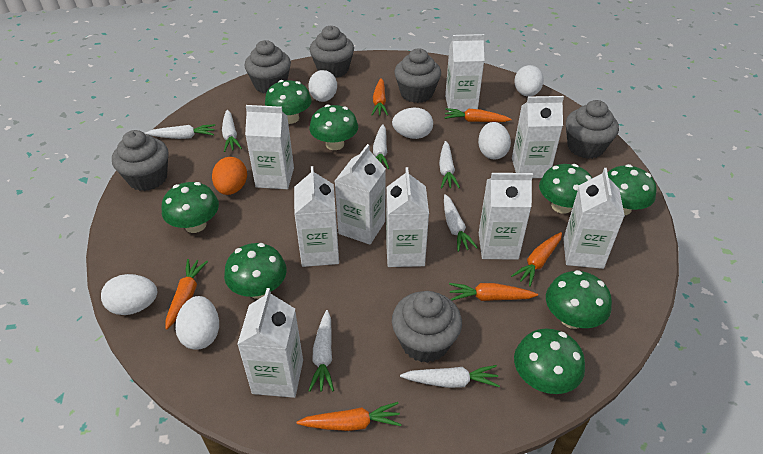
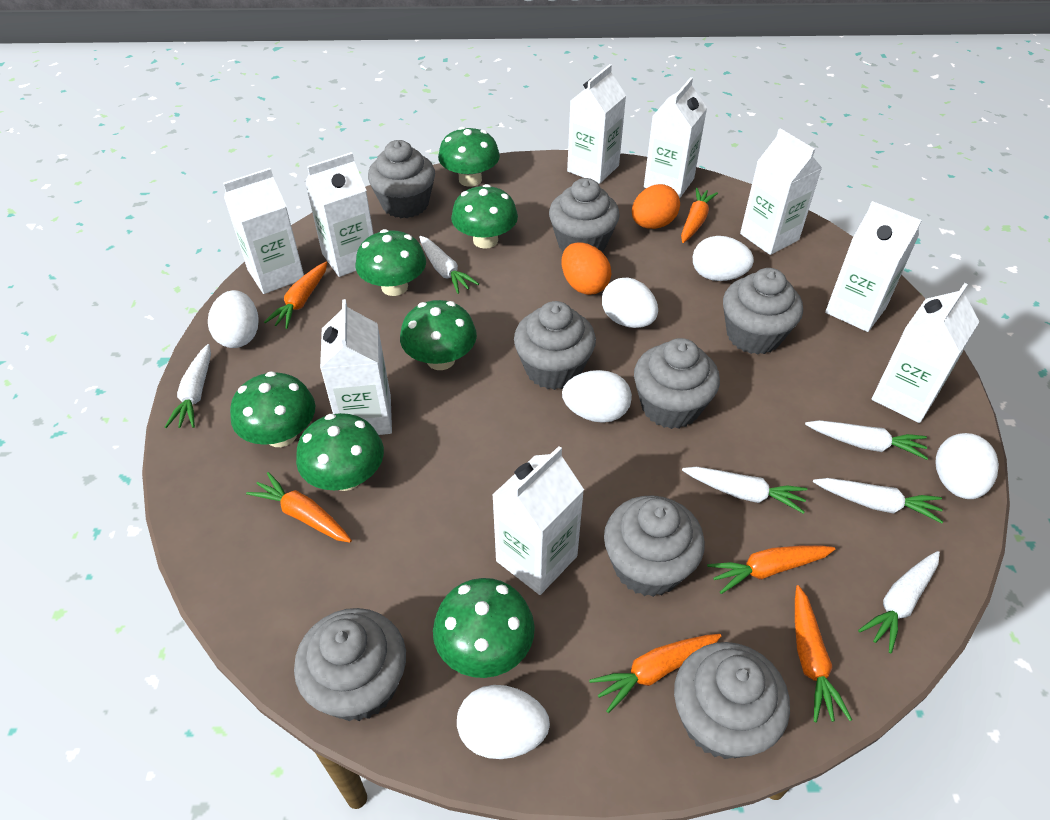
green mushroom: 8 -> 7
grey cupcake: 6 -> 8
orange egg: 1 -> 2
white carrot: 7 -> 6

